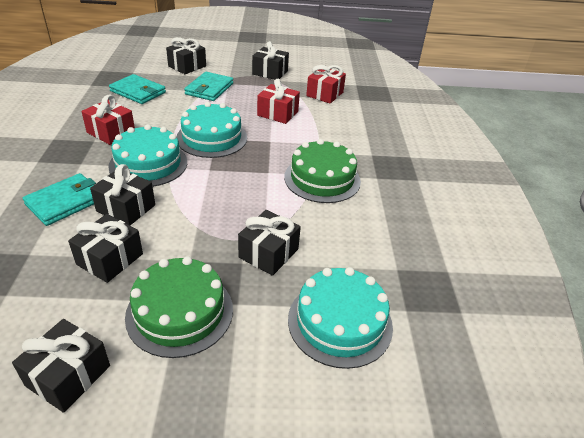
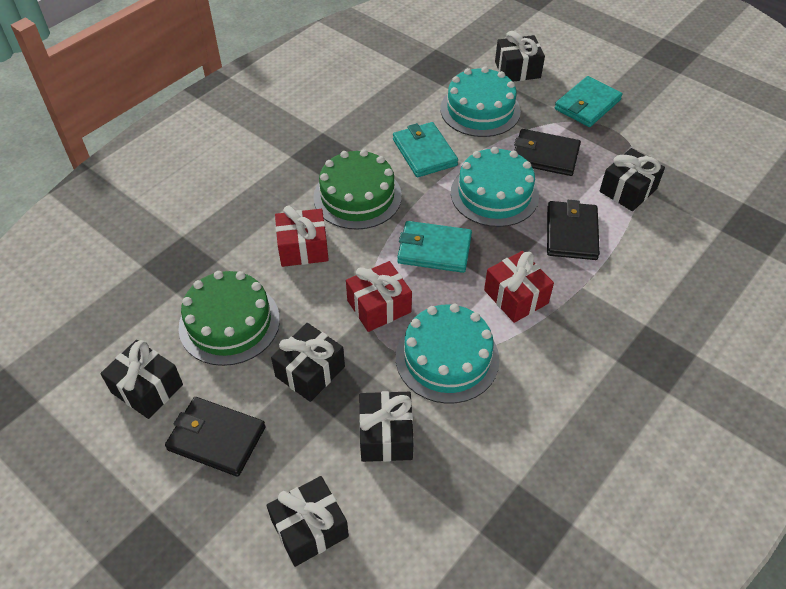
black wallet: 0 -> 3

